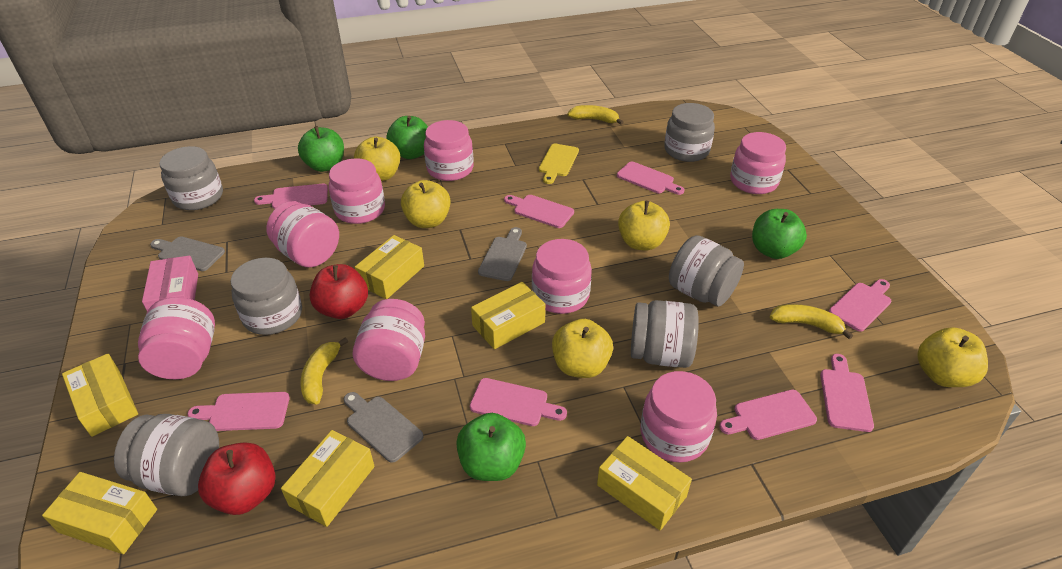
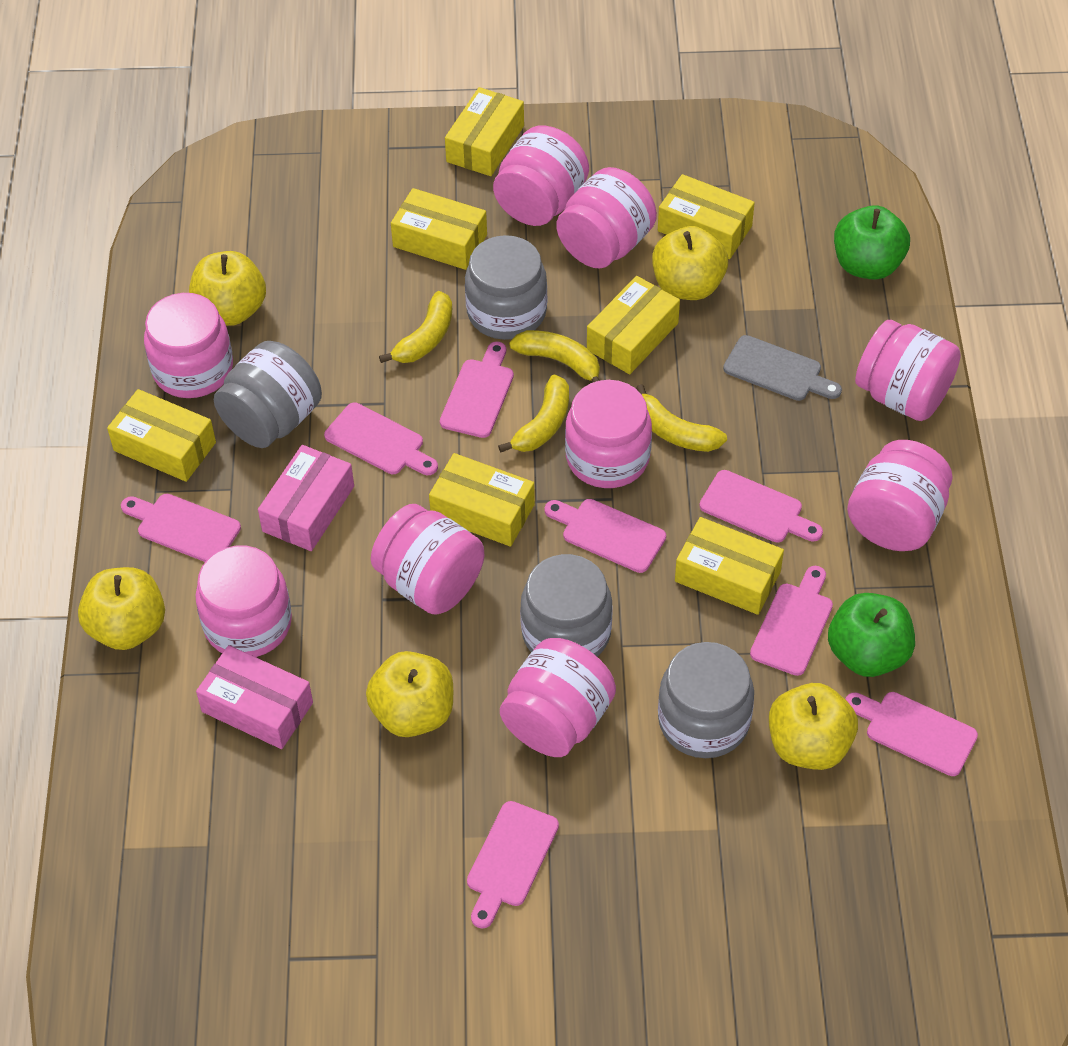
green apple: 4 -> 2
grey cutting board: 3 -> 1
grey jar: 6 -> 4
pink box: 1 -> 2
pink jar: 8 -> 9
red apple: 2 -> 0
yellow banana: 3 -> 4
yellow box: 6 -> 7
yellow cutting board: 1 -> 0

